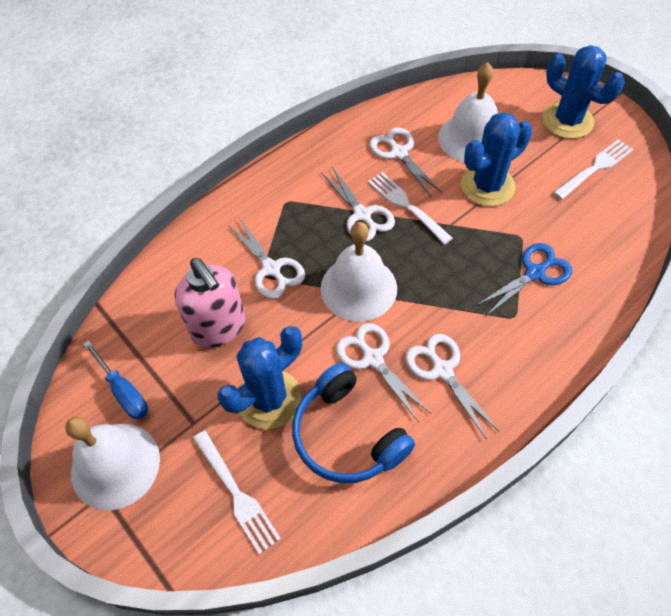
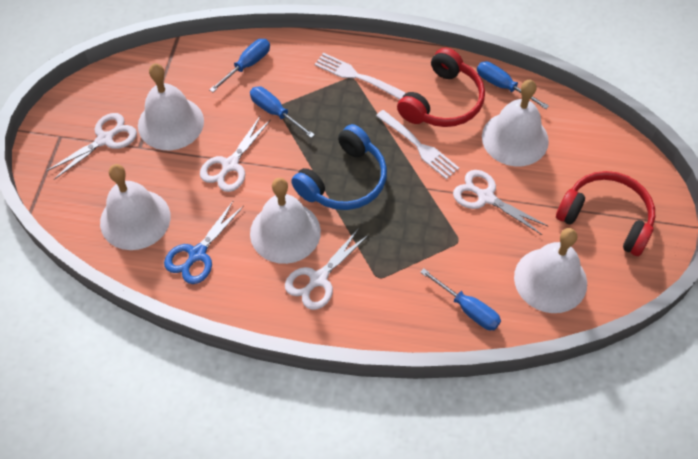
blue cactus: 3 -> 0
blue screwdriver: 1 -> 4
pink soap dispenser: 1 -> 0
red headphones: 0 -> 2
white bell: 3 -> 5
white fork: 3 -> 2
white scissors: 5 -> 4

